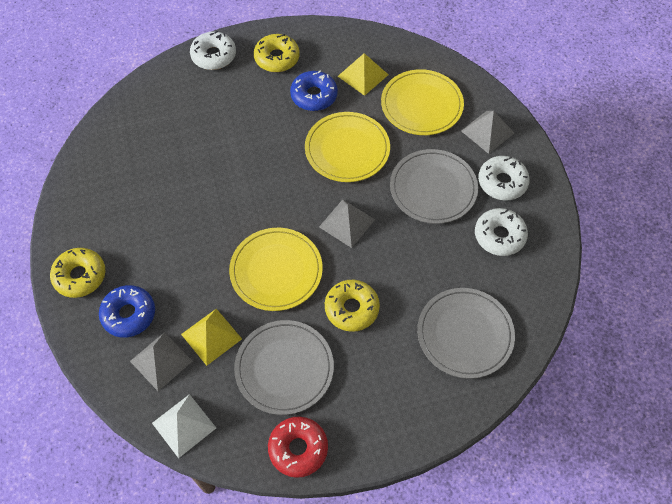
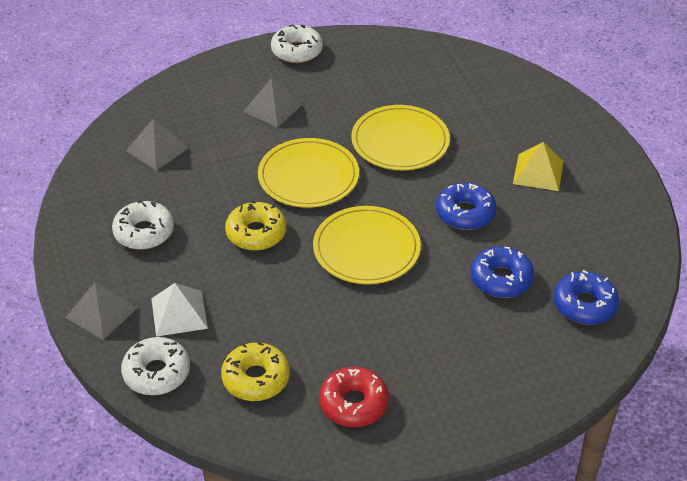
blue donut: 2 -> 3
grey plate: 3 -> 0
yellow donut: 3 -> 2
yellow pyramid: 2 -> 1

